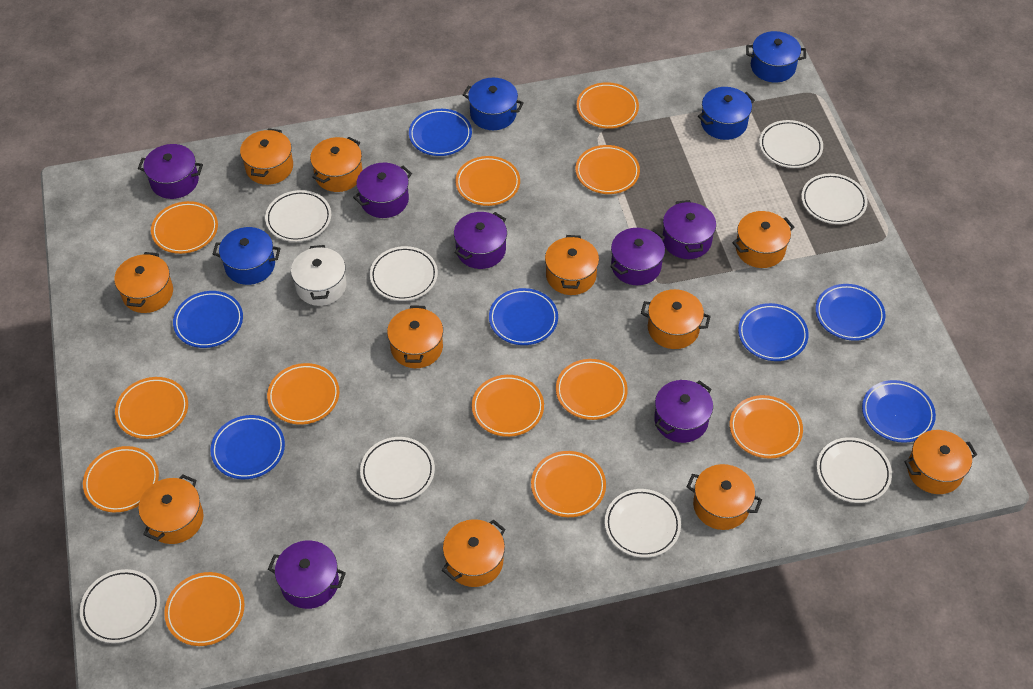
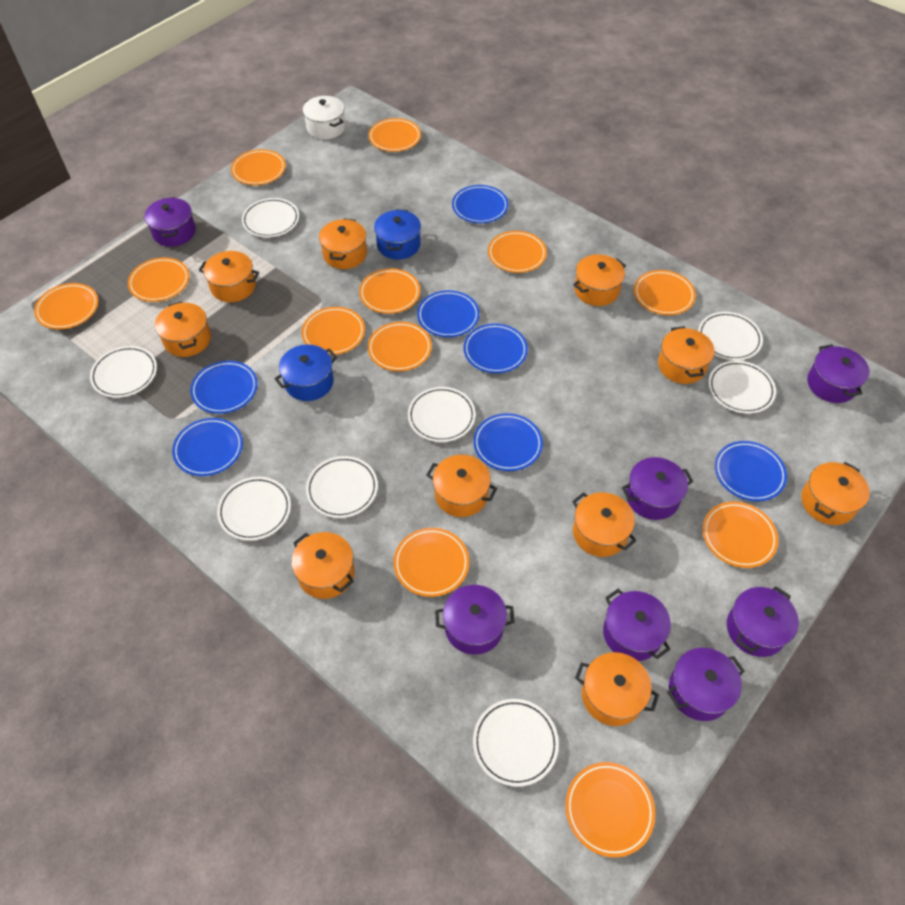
blue pot: 4 -> 2
orange pot: 11 -> 10

